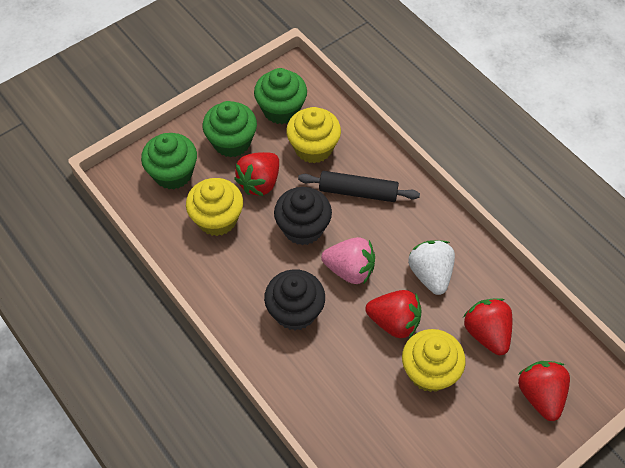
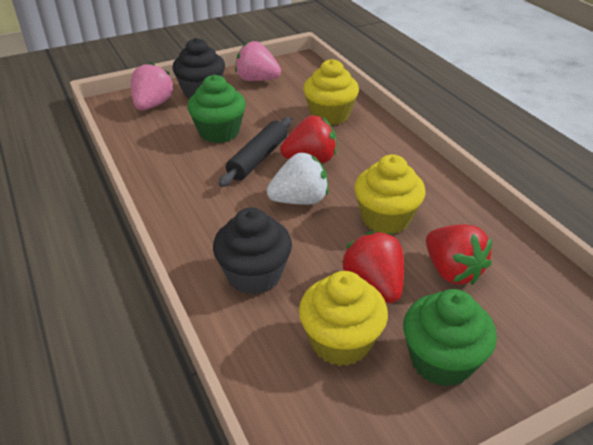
green cupcake: 3 -> 2
pink strawberry: 1 -> 2
red strawberry: 4 -> 3

